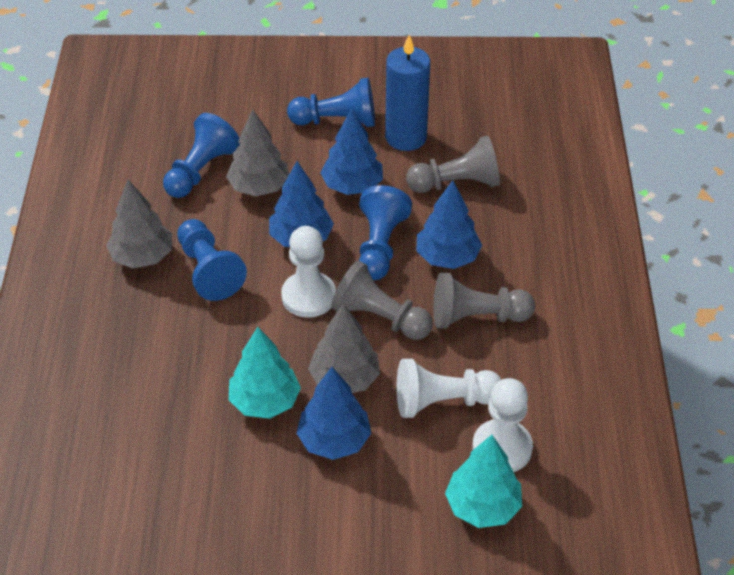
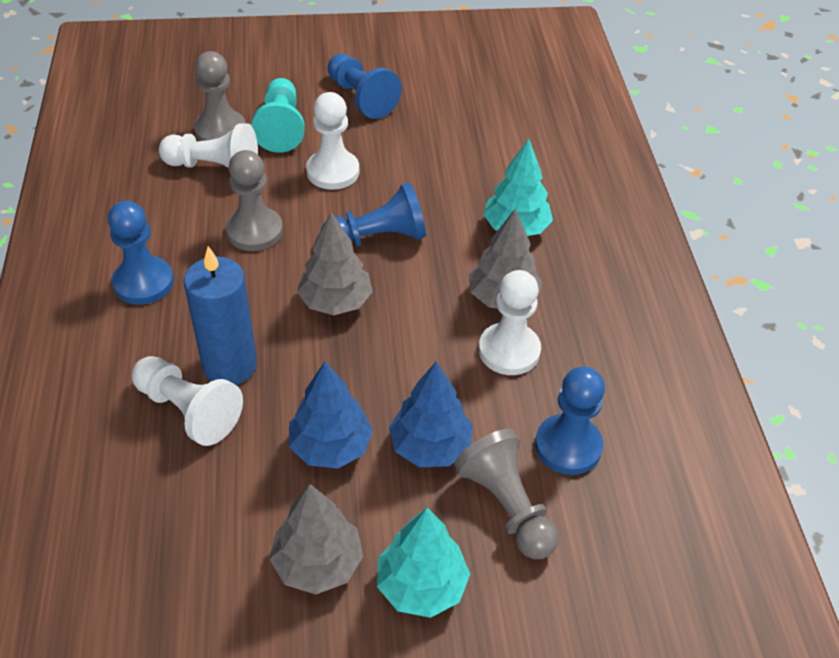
blue tree: 4 -> 2
turquoise pawn: 0 -> 1
white pawn: 3 -> 4

